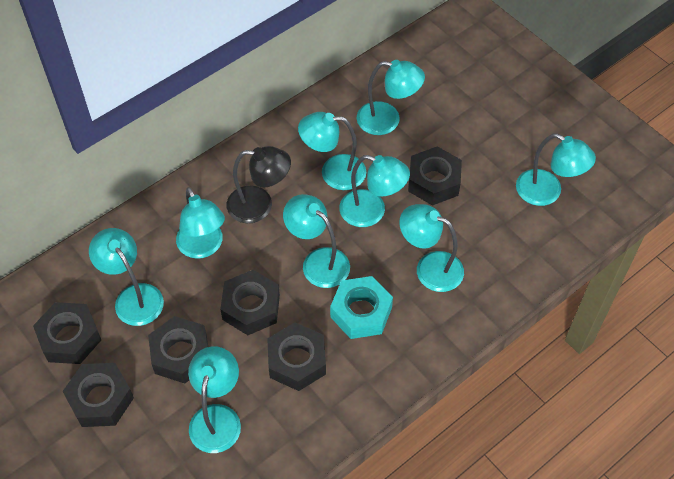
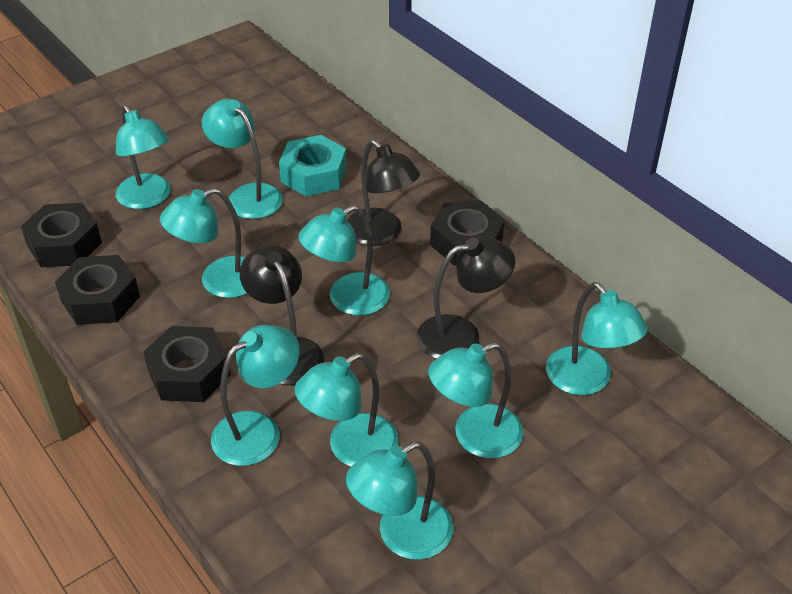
black lamp: 1 -> 3
black nut: 6 -> 4

